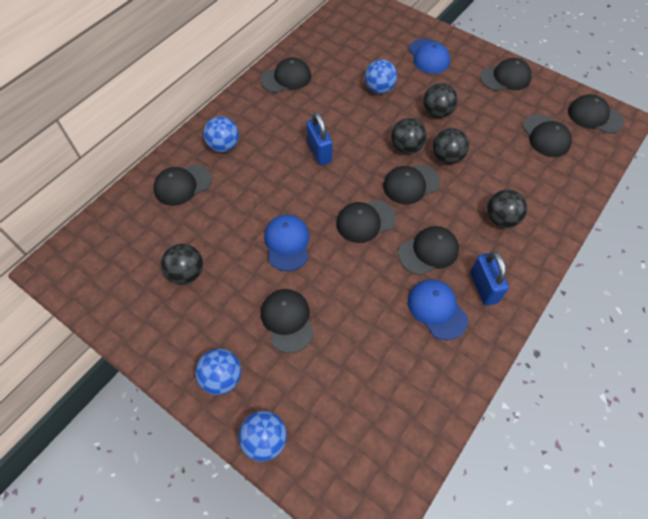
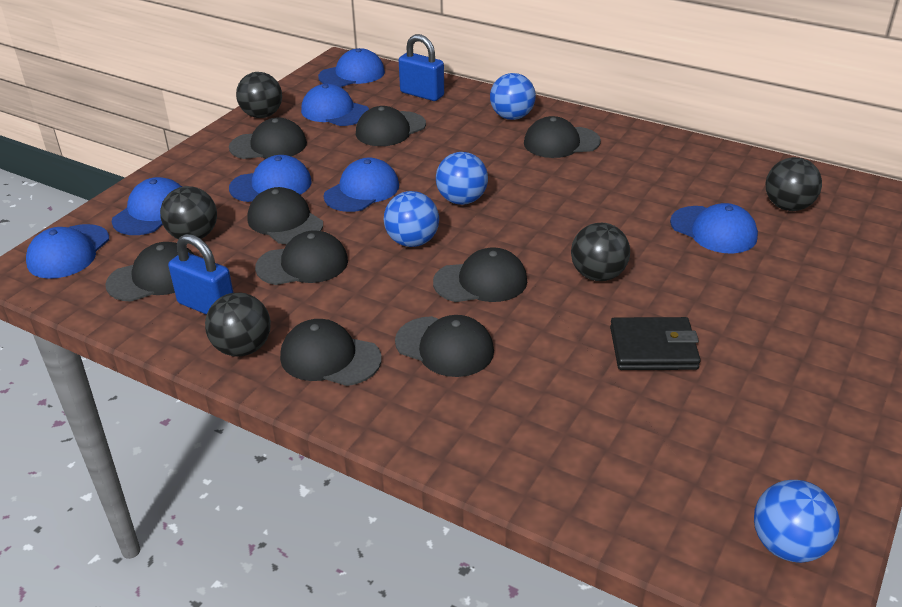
black wallet: 0 -> 1
blue cap: 3 -> 7

